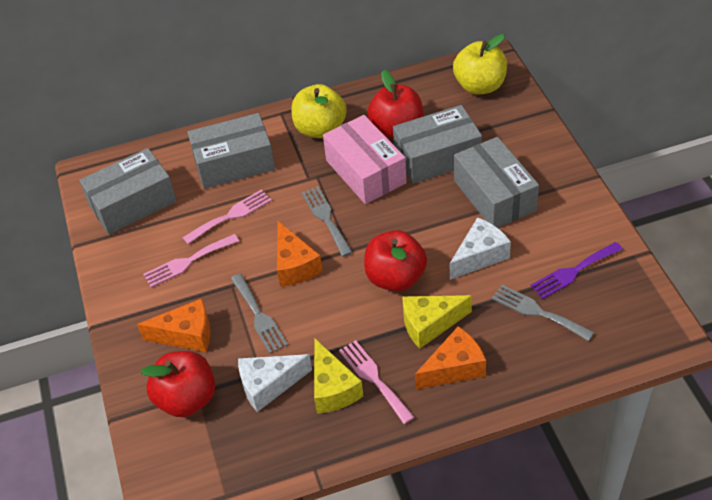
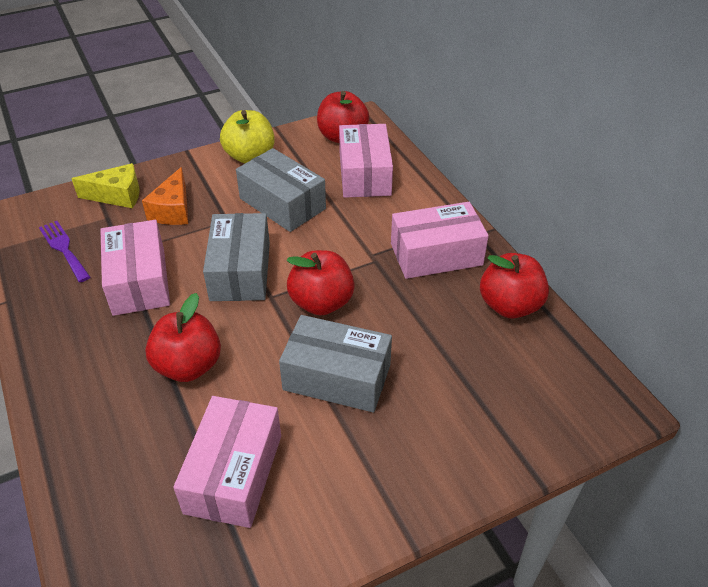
grey box: 4 -> 3
grey fork: 3 -> 0
orange cheese: 3 -> 1
pink box: 1 -> 4
pink fork: 3 -> 0
red apple: 3 -> 4
white cheese: 2 -> 0
yellow apple: 2 -> 1
yellow cheese: 2 -> 1

